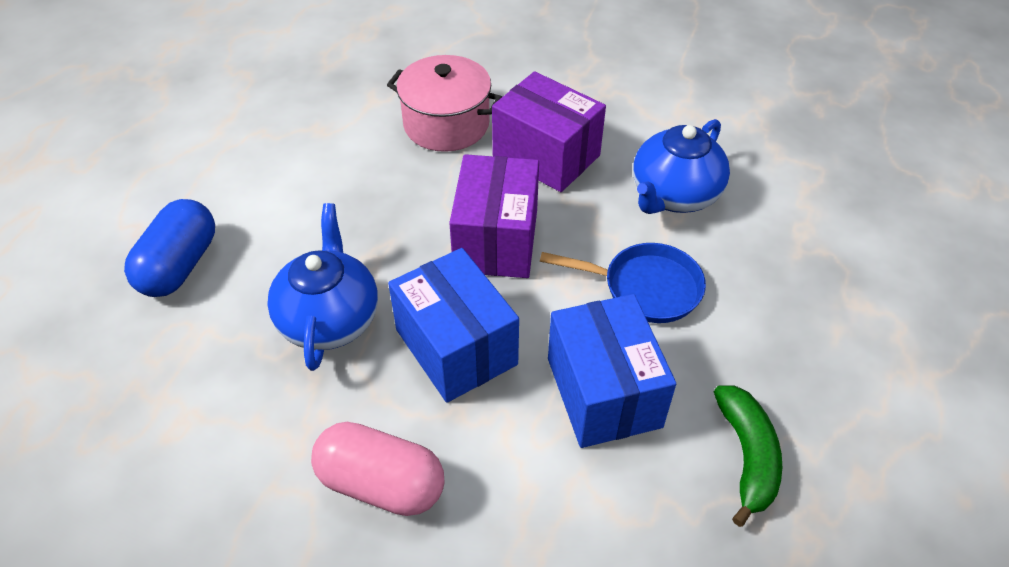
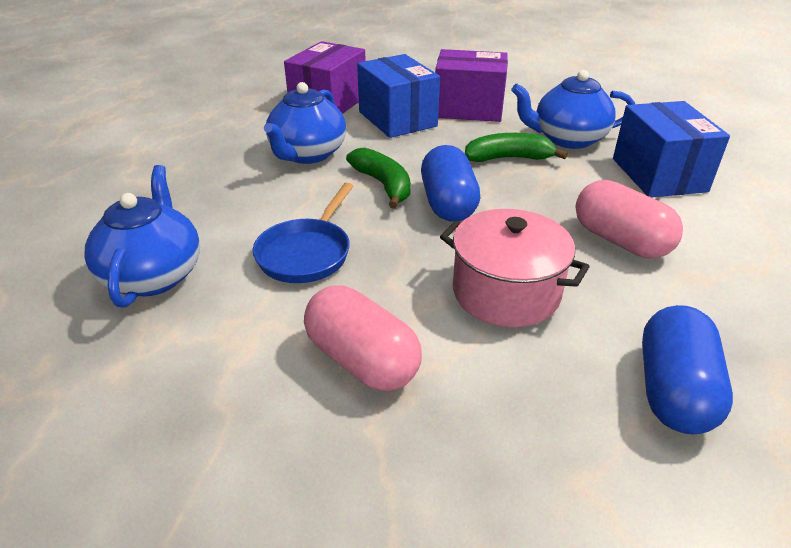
blue capsule: 1 -> 2
blue teapot: 2 -> 3
green banana: 1 -> 2
pink capsule: 1 -> 2

